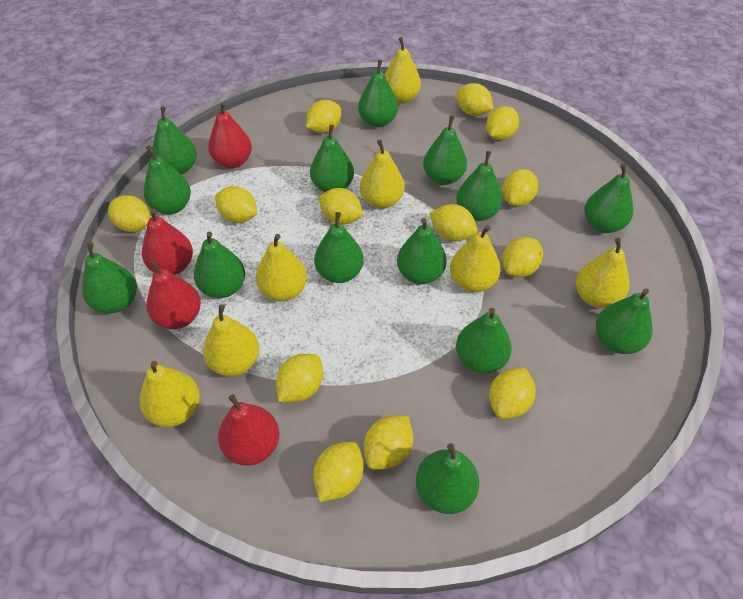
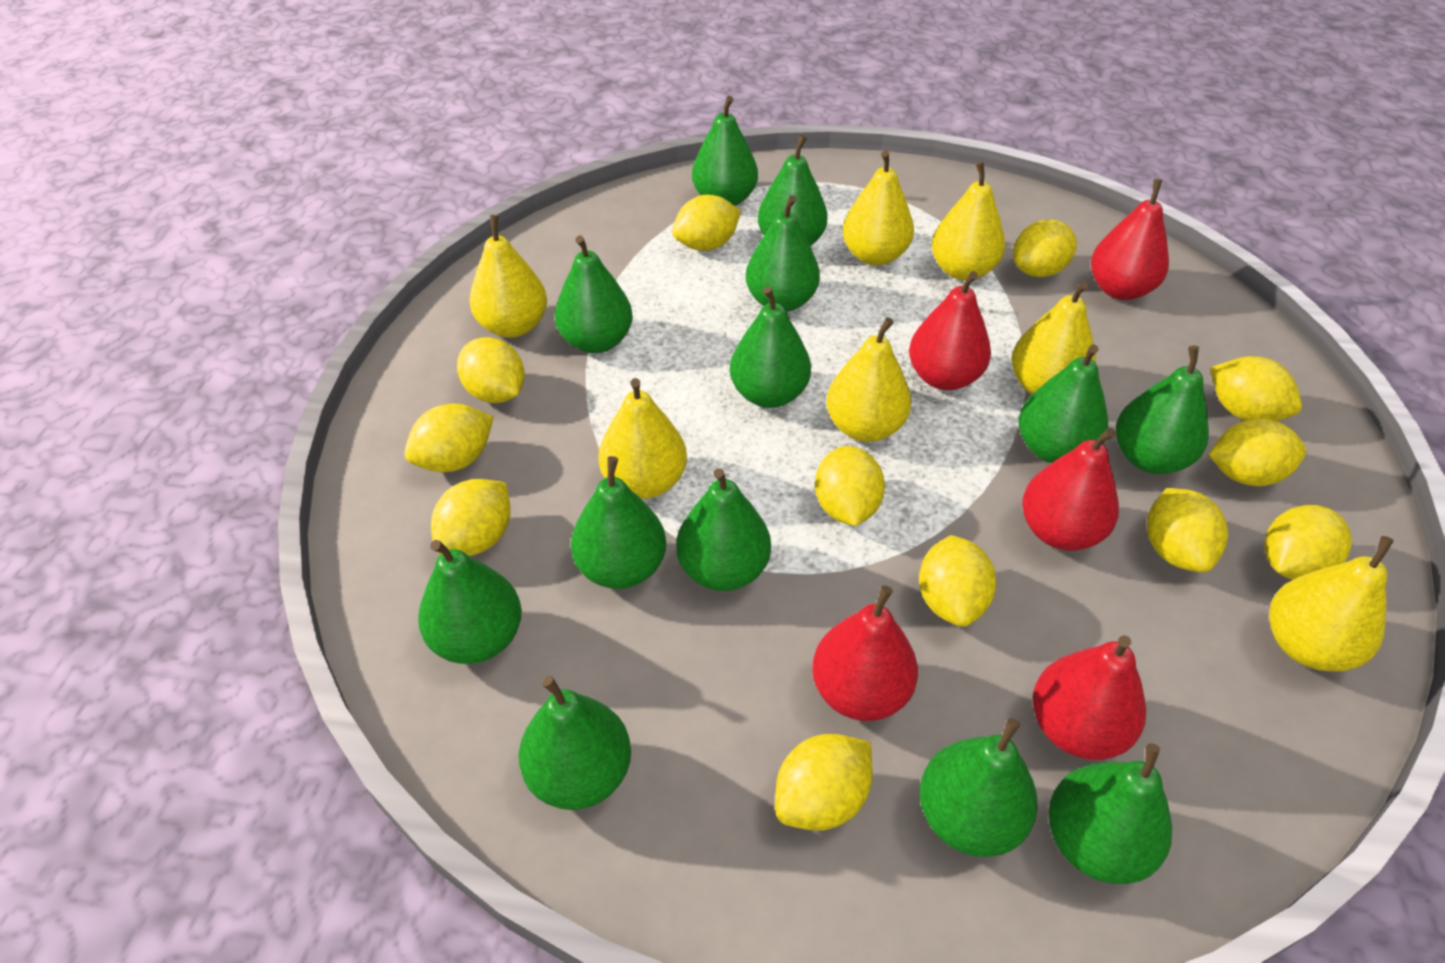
green pear: 14 -> 13
red pear: 4 -> 5
yellow lemon: 13 -> 12

